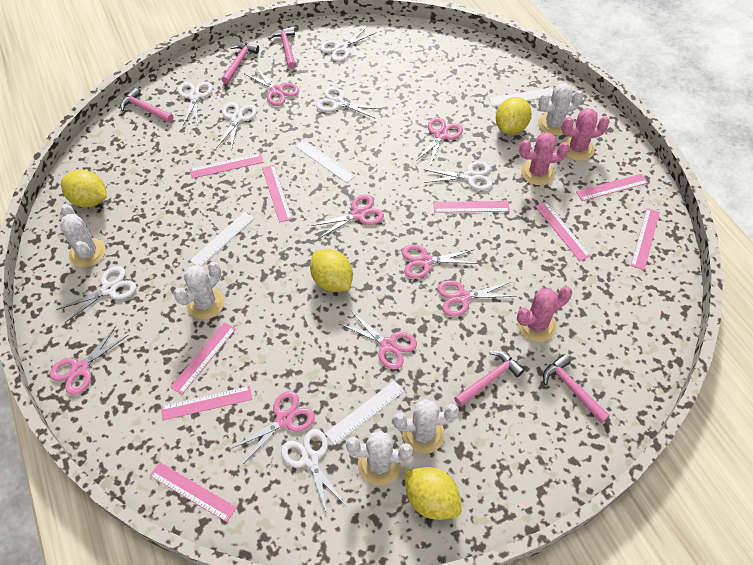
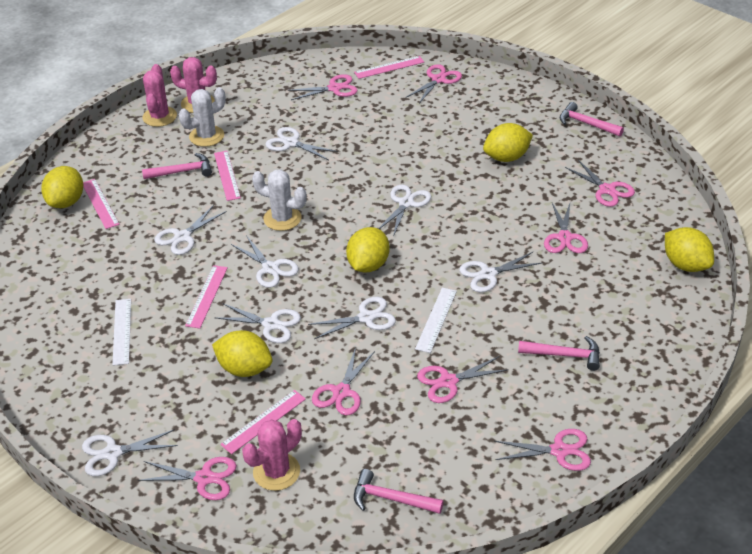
pink hammer: 5 -> 4
pink ruler: 9 -> 5
white cactus: 5 -> 2
white ruler: 4 -> 2
white scissors: 7 -> 8
yellow lemon: 4 -> 5

